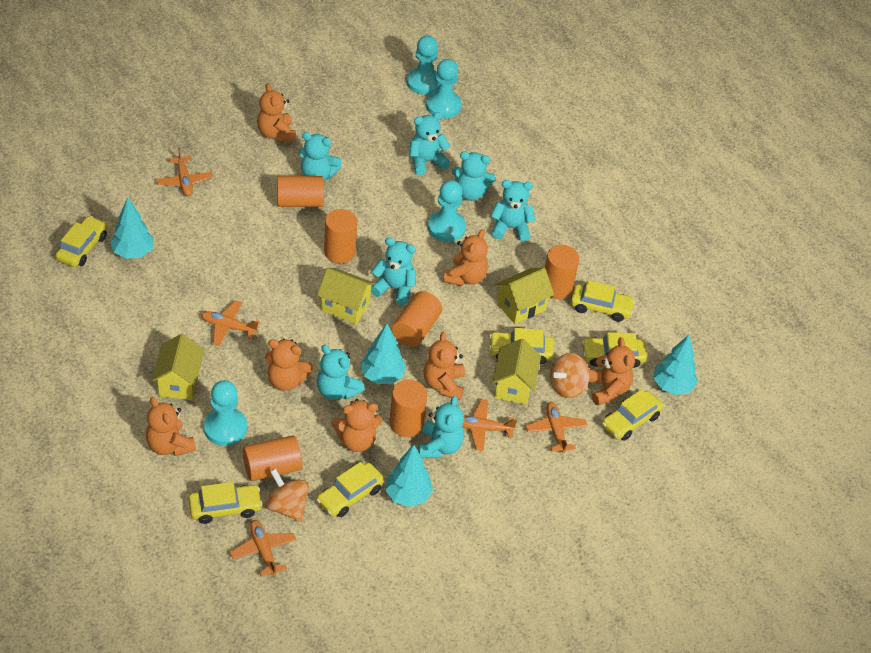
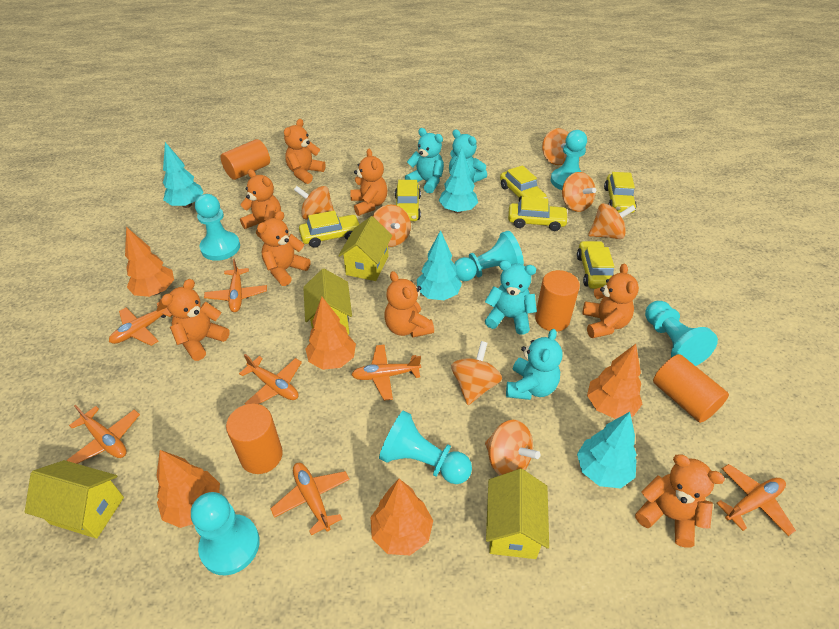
orange cylinder: 6 -> 4
orange plane: 5 -> 7
orange spinning top: 2 -> 7
orange teddy bear: 7 -> 8
orange tree: 0 -> 5
turquoise pawn: 4 -> 6
turquoise teddy bear: 7 -> 4
yellow car: 7 -> 6

